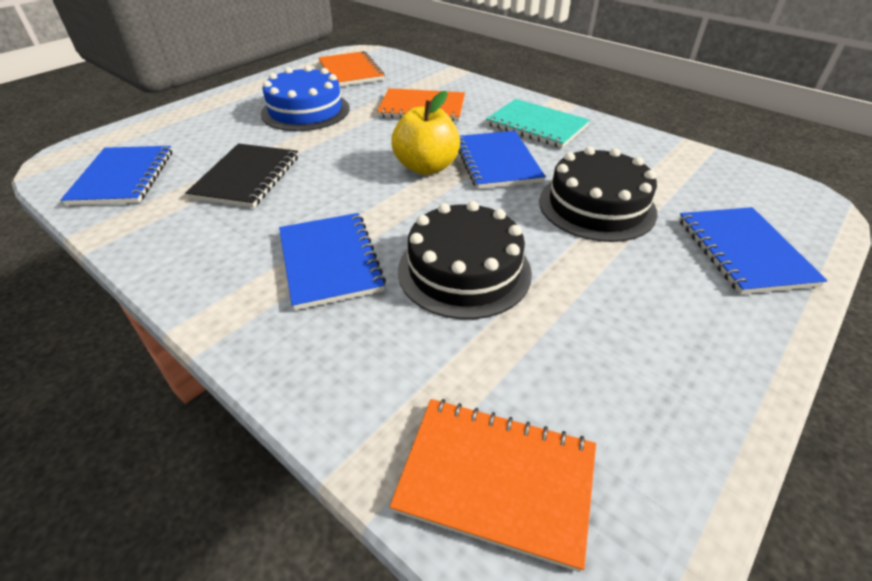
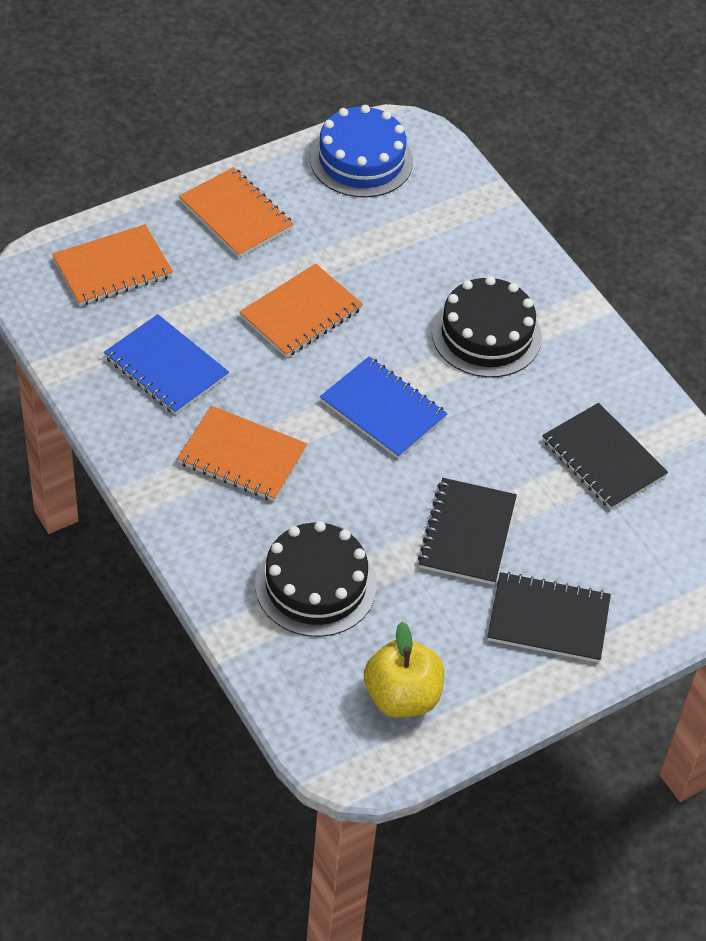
black notebook: 1 -> 3
blue notebook: 4 -> 2
orange notebook: 3 -> 4
turquoise notebook: 1 -> 0

